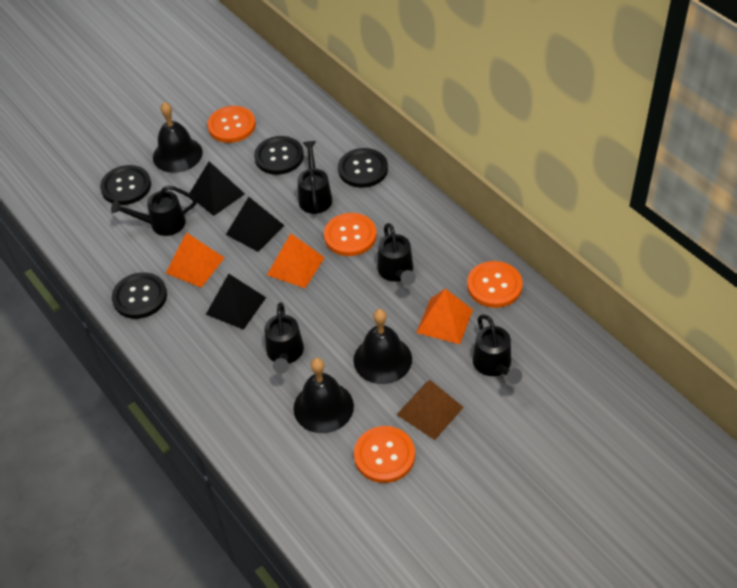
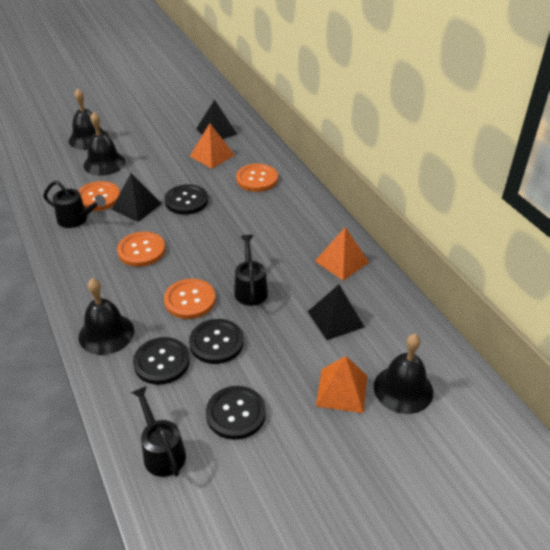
black bell: 3 -> 4
black watering can: 5 -> 3
brown pyramid: 1 -> 0

